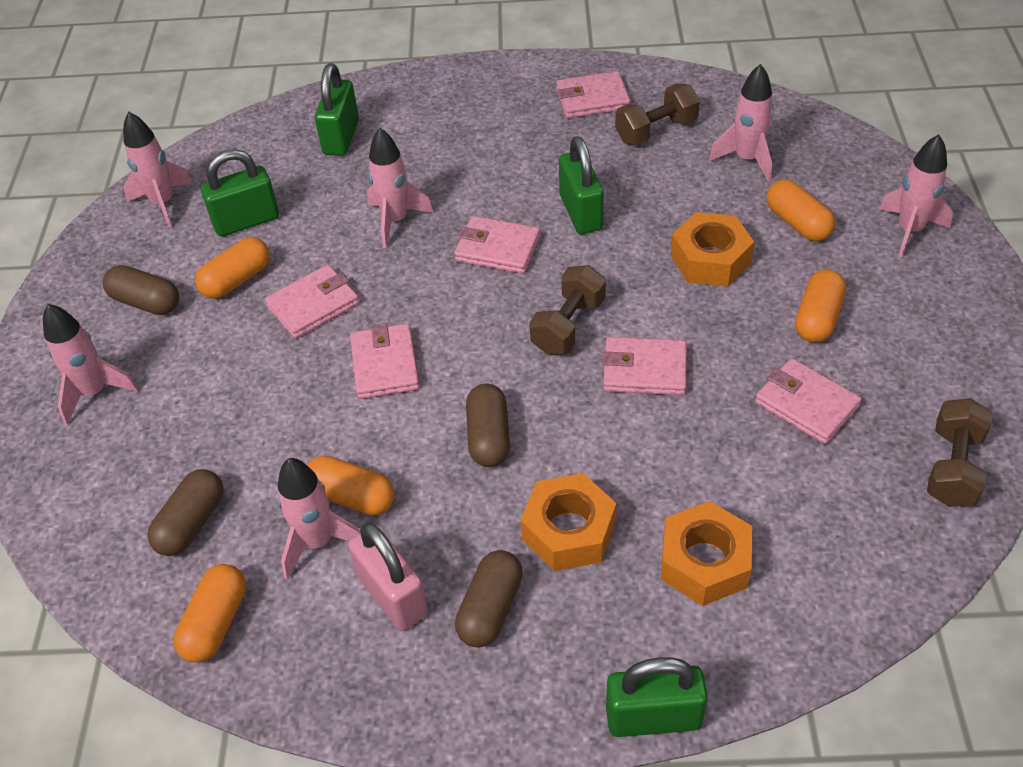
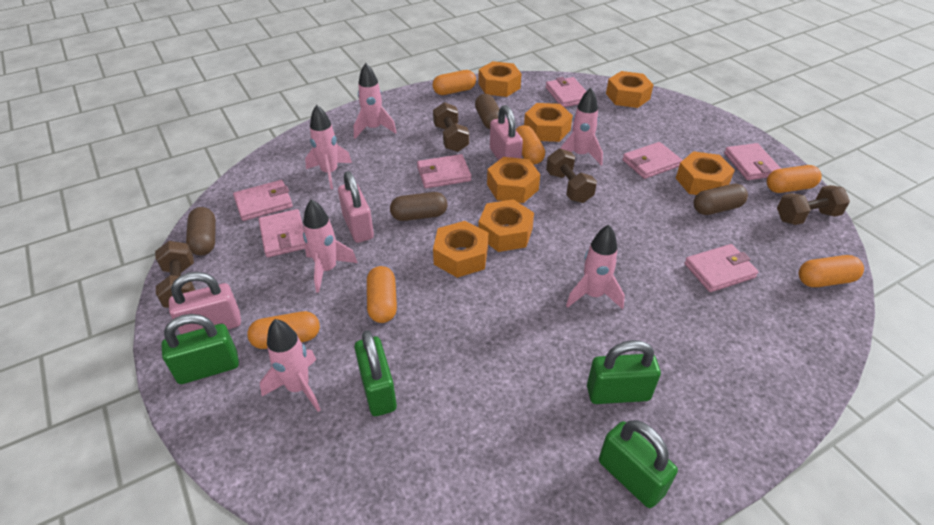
brown dumbbell: 3 -> 4
orange capsule: 5 -> 6
orange nut: 3 -> 7
pink padlock: 1 -> 3
pink wallet: 6 -> 7

